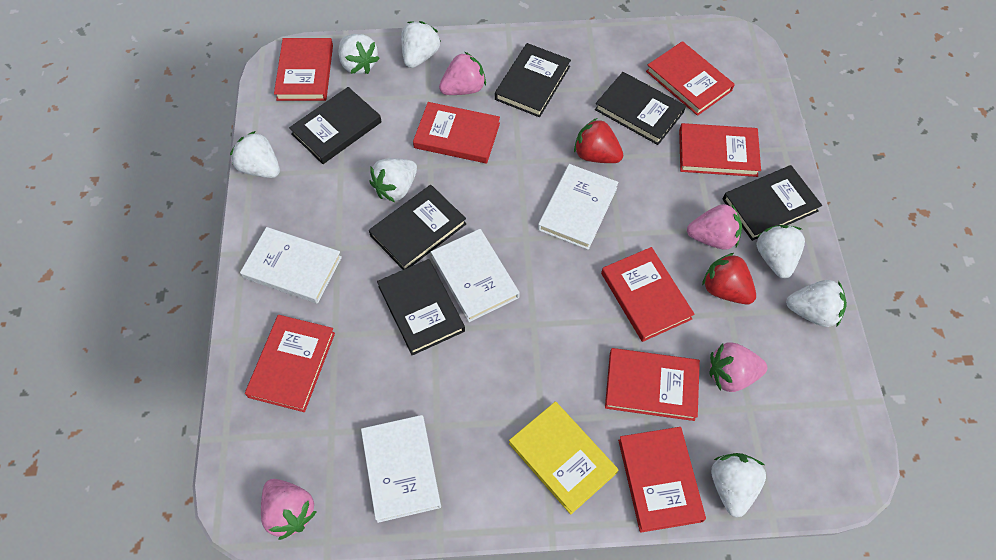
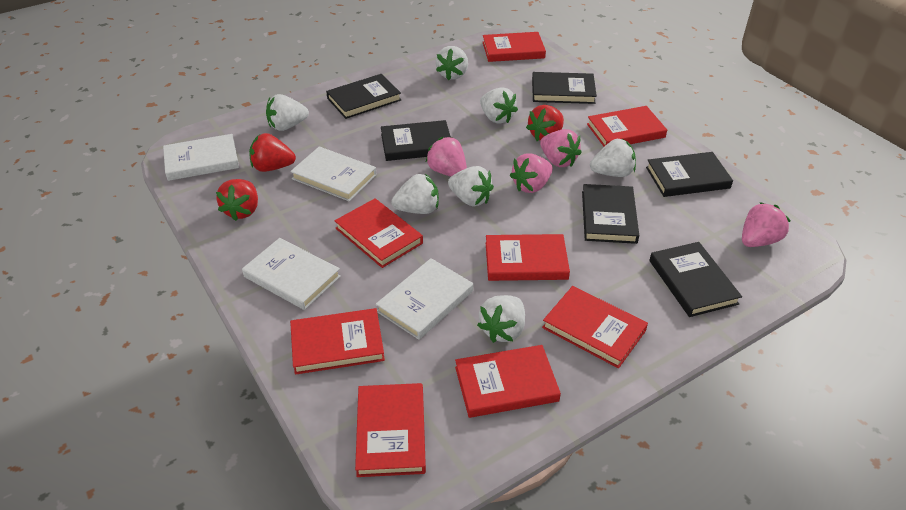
red strawberry: 2 -> 3
yellow book: 1 -> 0

